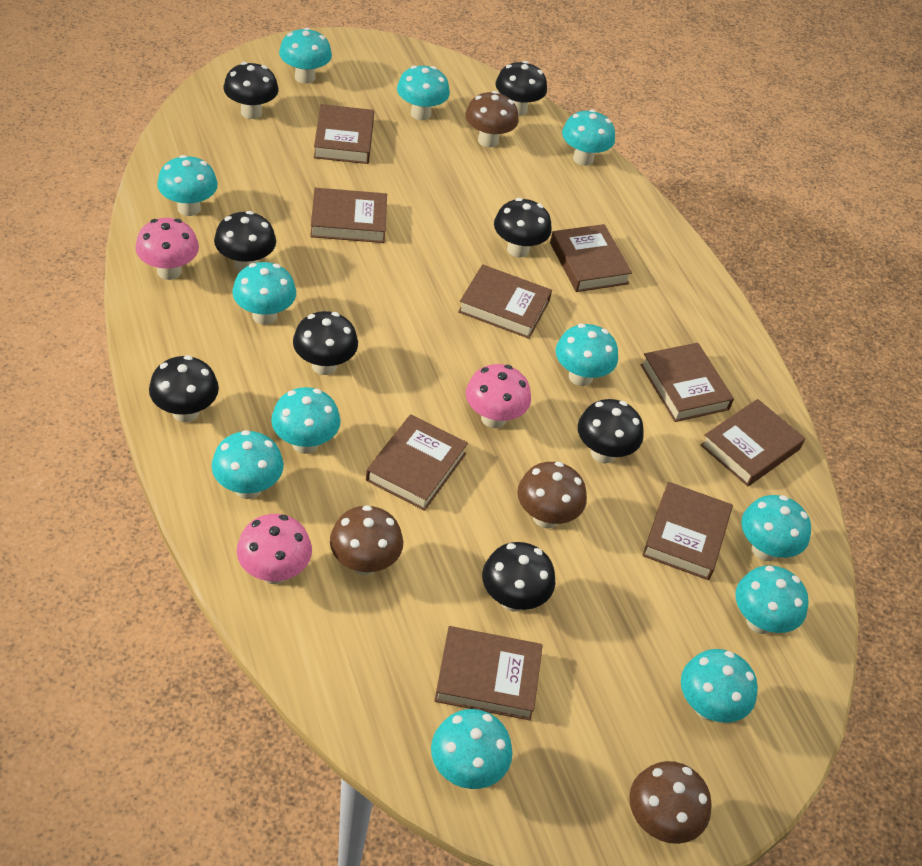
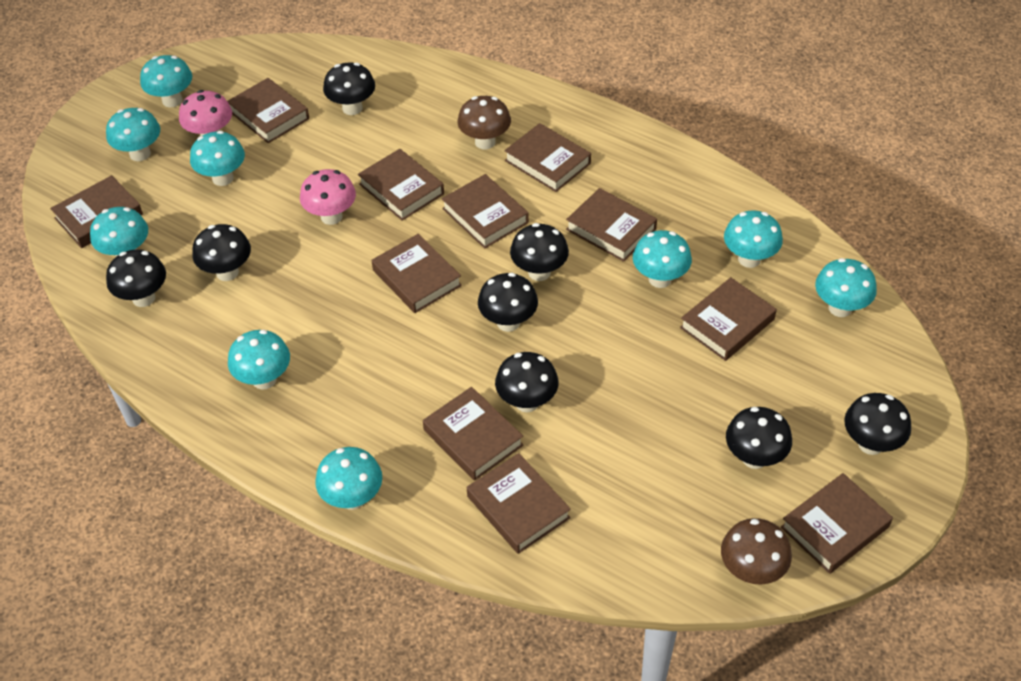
brown book: 9 -> 11
brown mushroom: 4 -> 2
pink mushroom: 3 -> 2
turquoise mushroom: 12 -> 9

